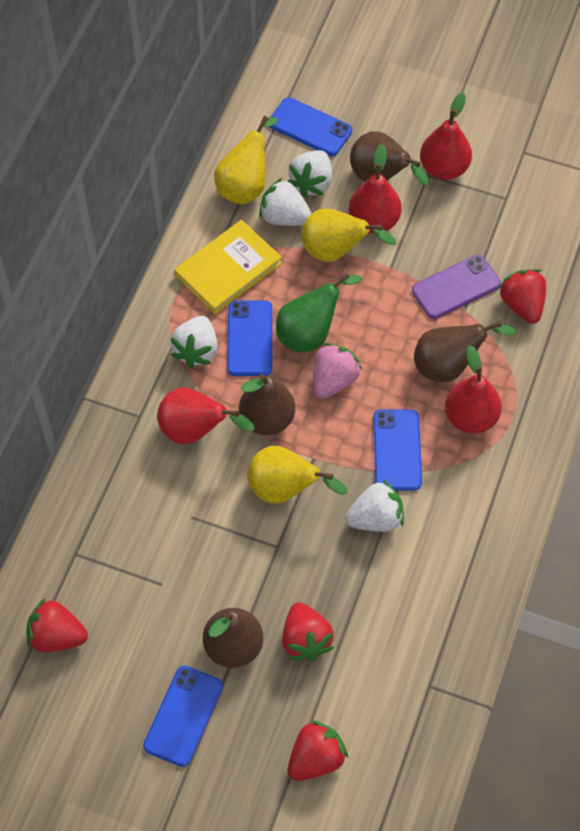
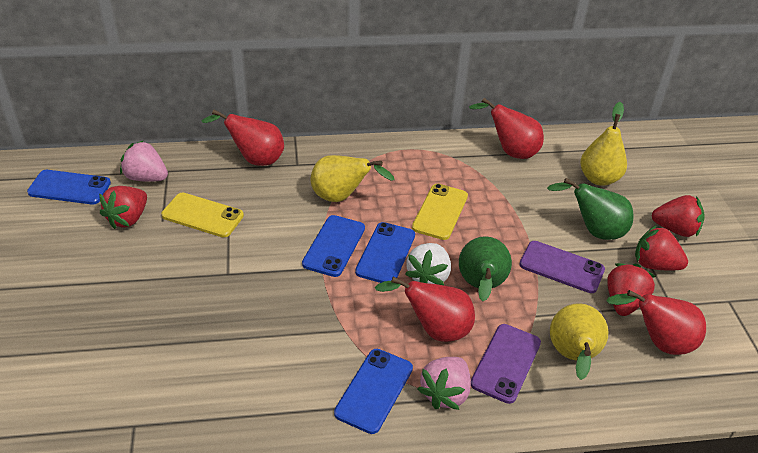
brown pear: 4 -> 0
green pear: 1 -> 2
pink strawberry: 1 -> 2
purple phone: 1 -> 2
white strawberry: 4 -> 1
yellow book: 1 -> 0
yellow phone: 0 -> 2

